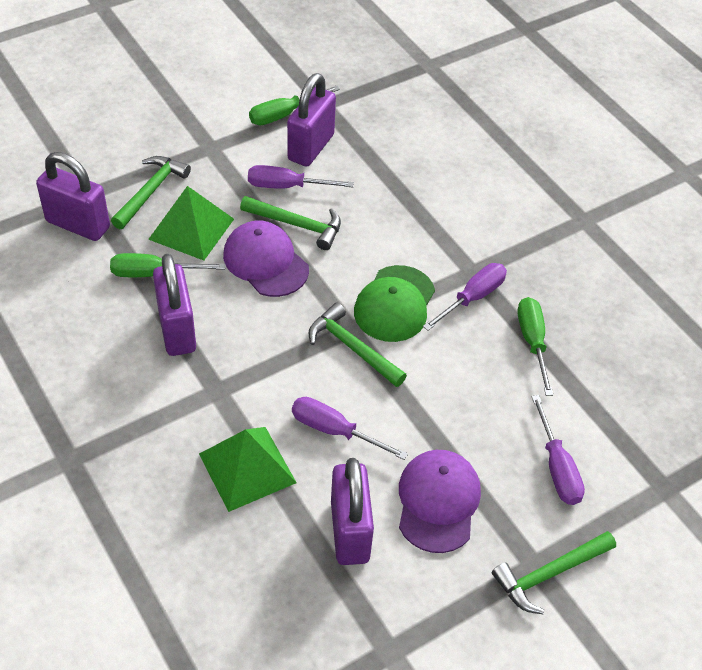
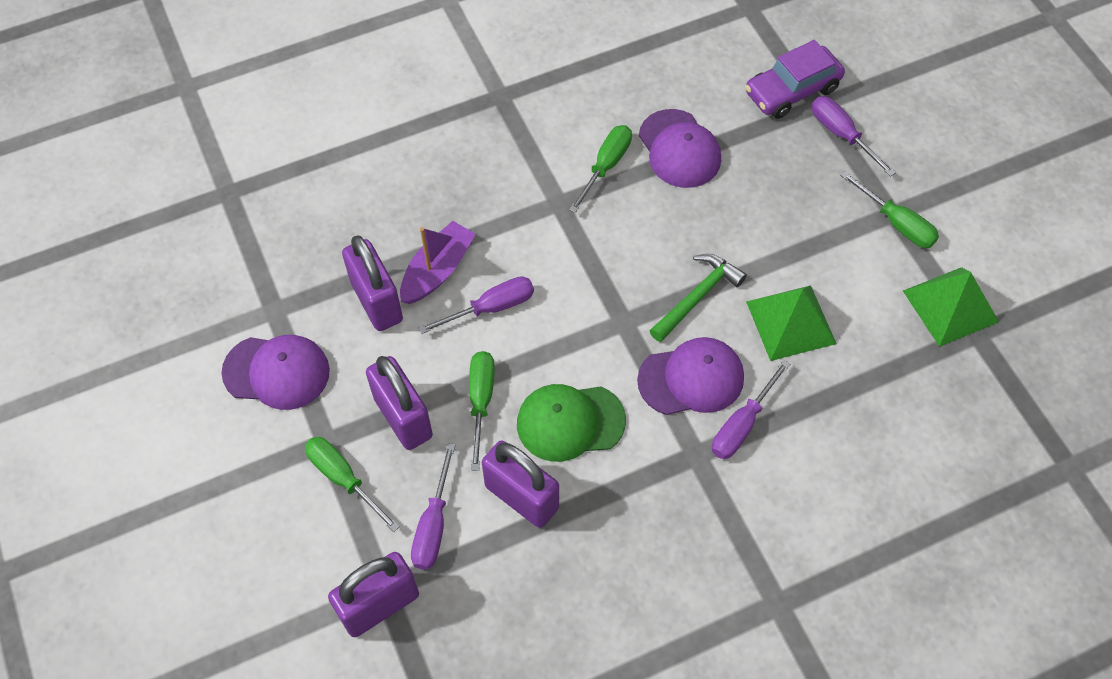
green hammer: 4 -> 1
green screwdriver: 3 -> 4
purple boat: 0 -> 1
purple cap: 2 -> 3
purple car: 0 -> 1

